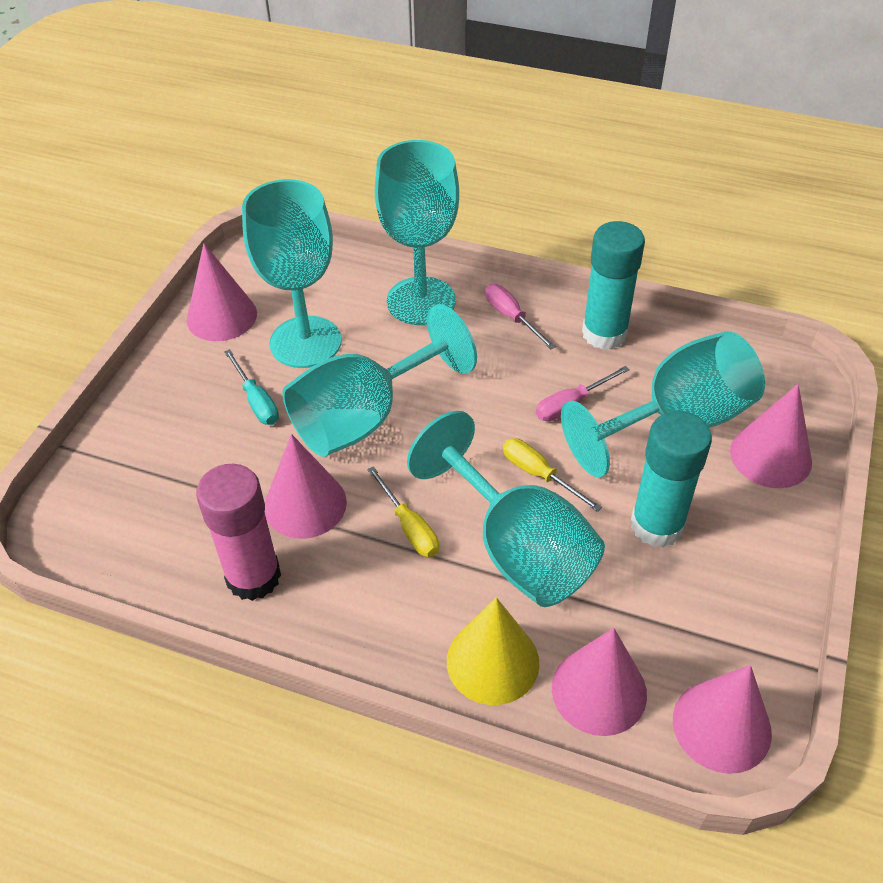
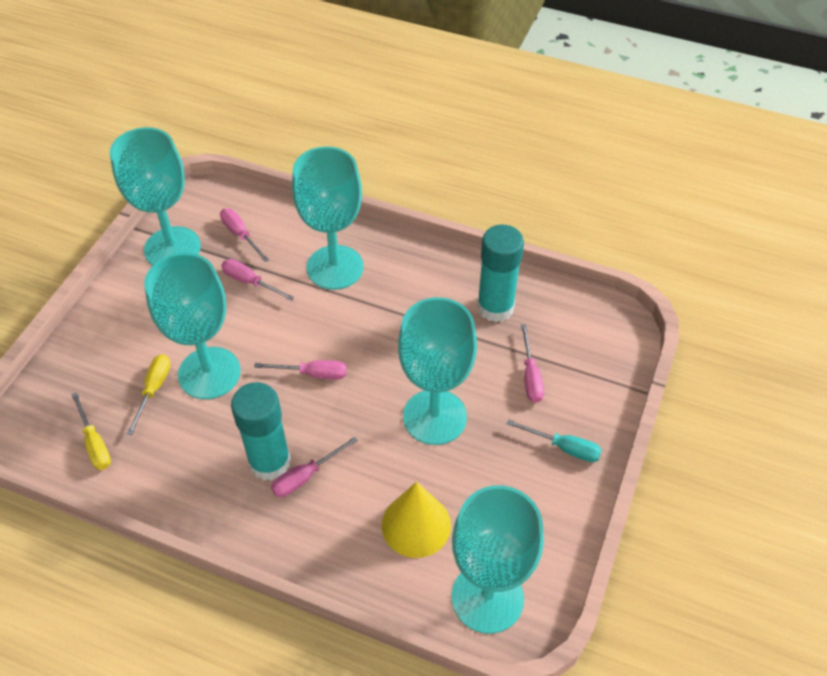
pink cone: 5 -> 0
pink glue stick: 1 -> 0
pink screwdriver: 2 -> 5

